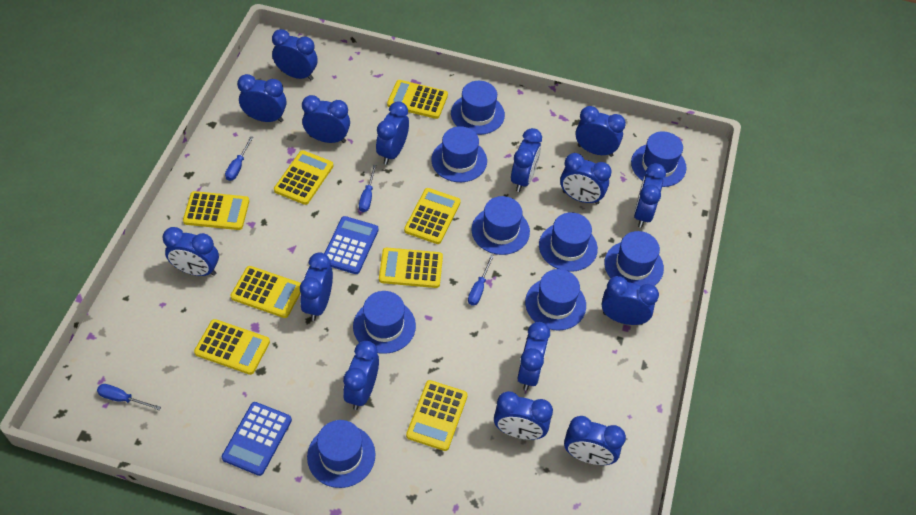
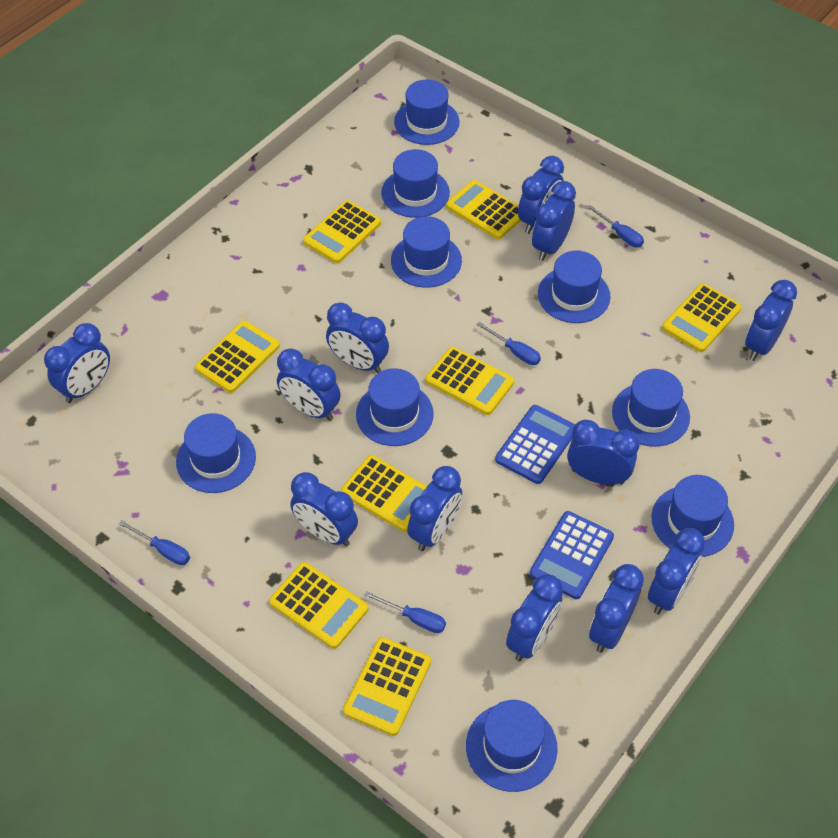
blue clock: 15 -> 12

